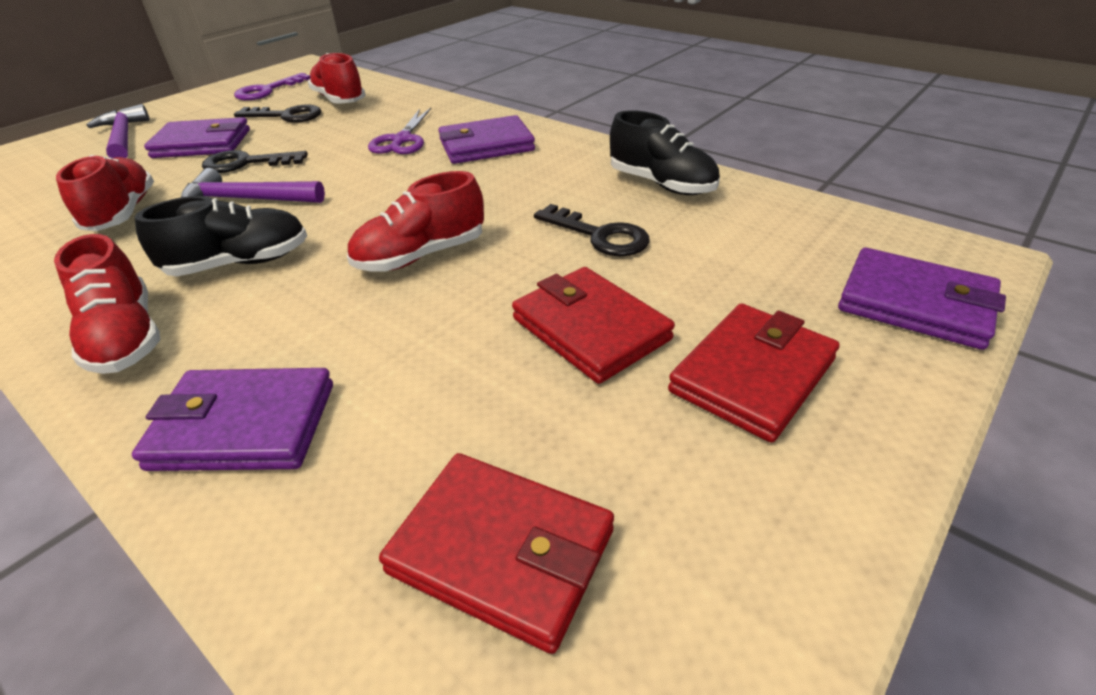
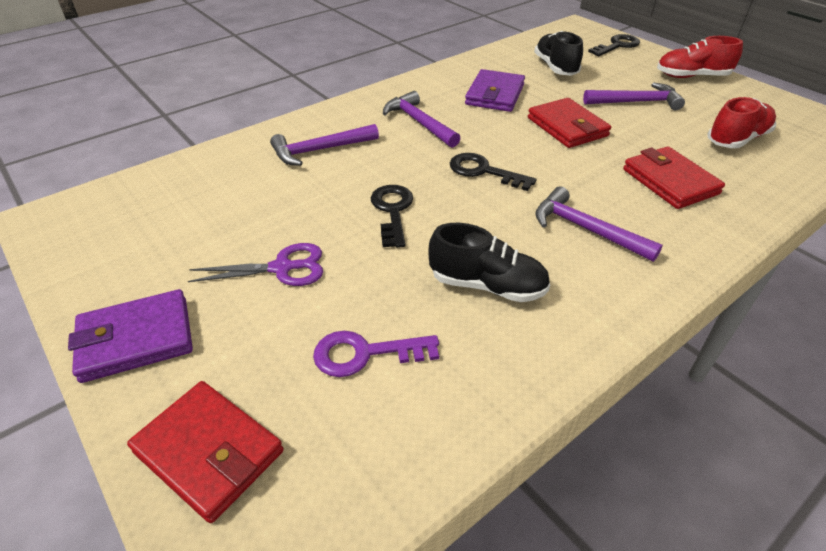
purple hammer: 2 -> 4
purple wallet: 4 -> 2
red shoe: 4 -> 2

